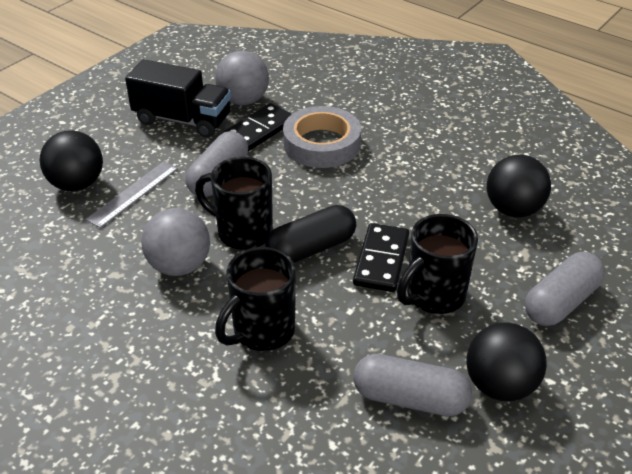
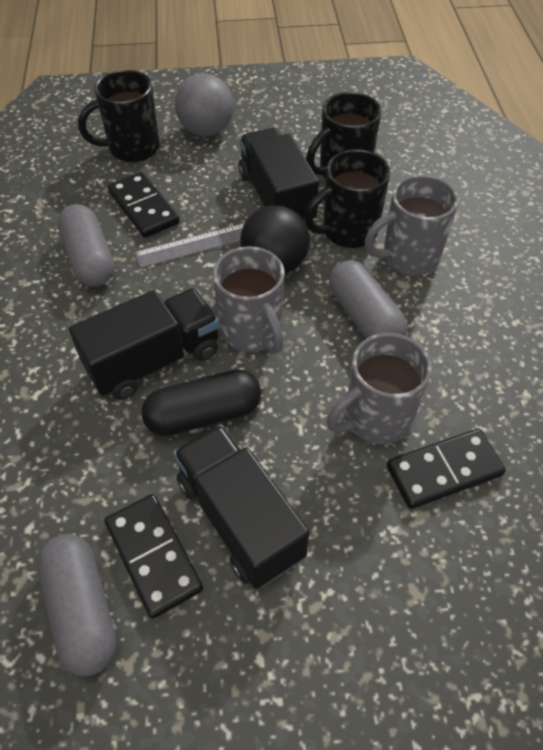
black ball: 3 -> 1
black domino: 2 -> 3
black truck: 1 -> 3
grey ball: 2 -> 1
grey mug: 0 -> 3
grey tape: 1 -> 0

